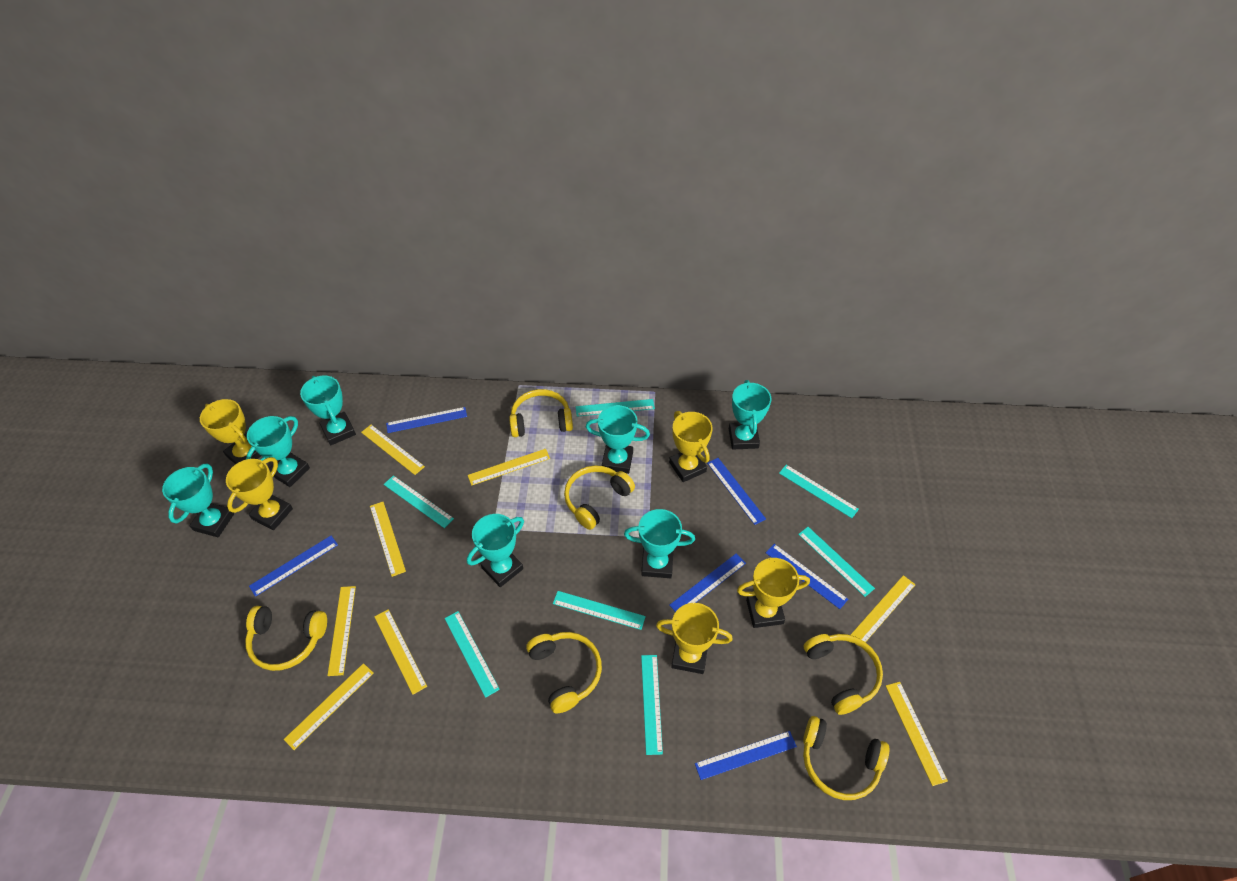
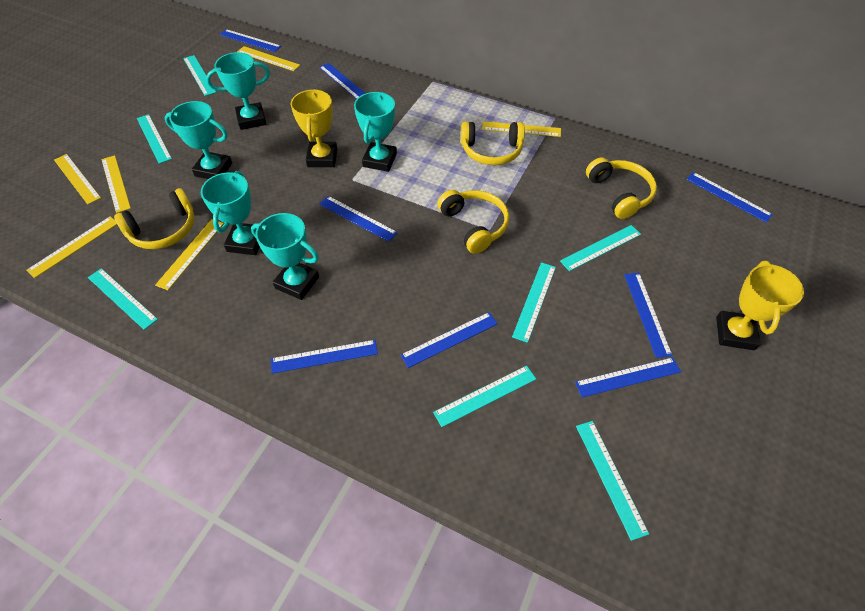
blue ruler: 6 -> 8
turquoise trophy: 7 -> 5
yellow headphones: 6 -> 4
yellow ruler: 8 -> 6
yellow trophy: 5 -> 2

